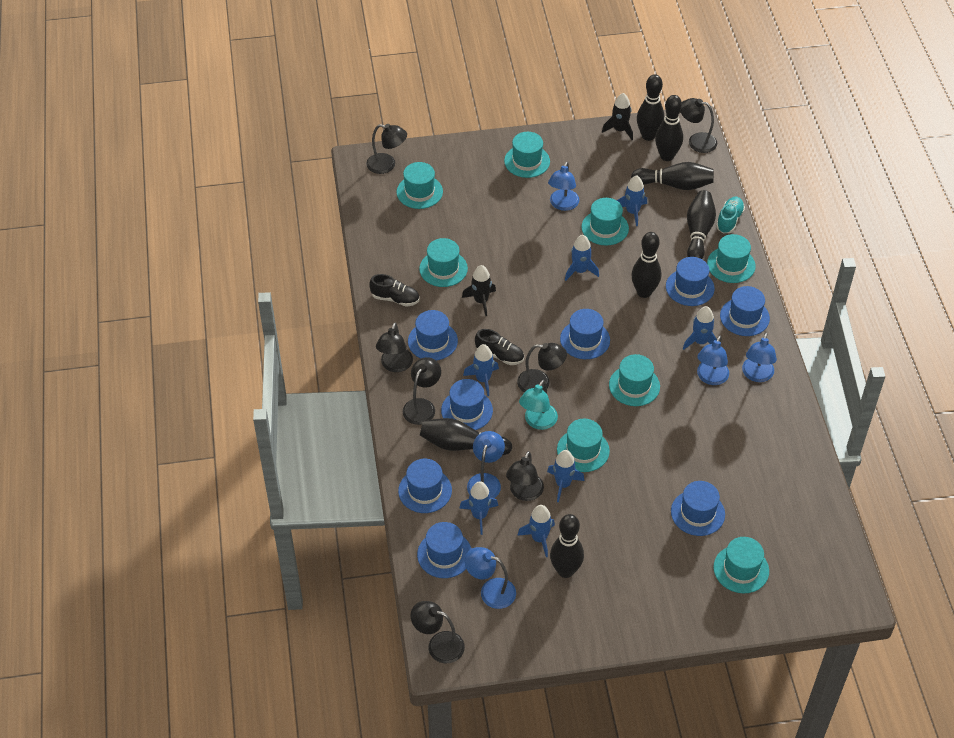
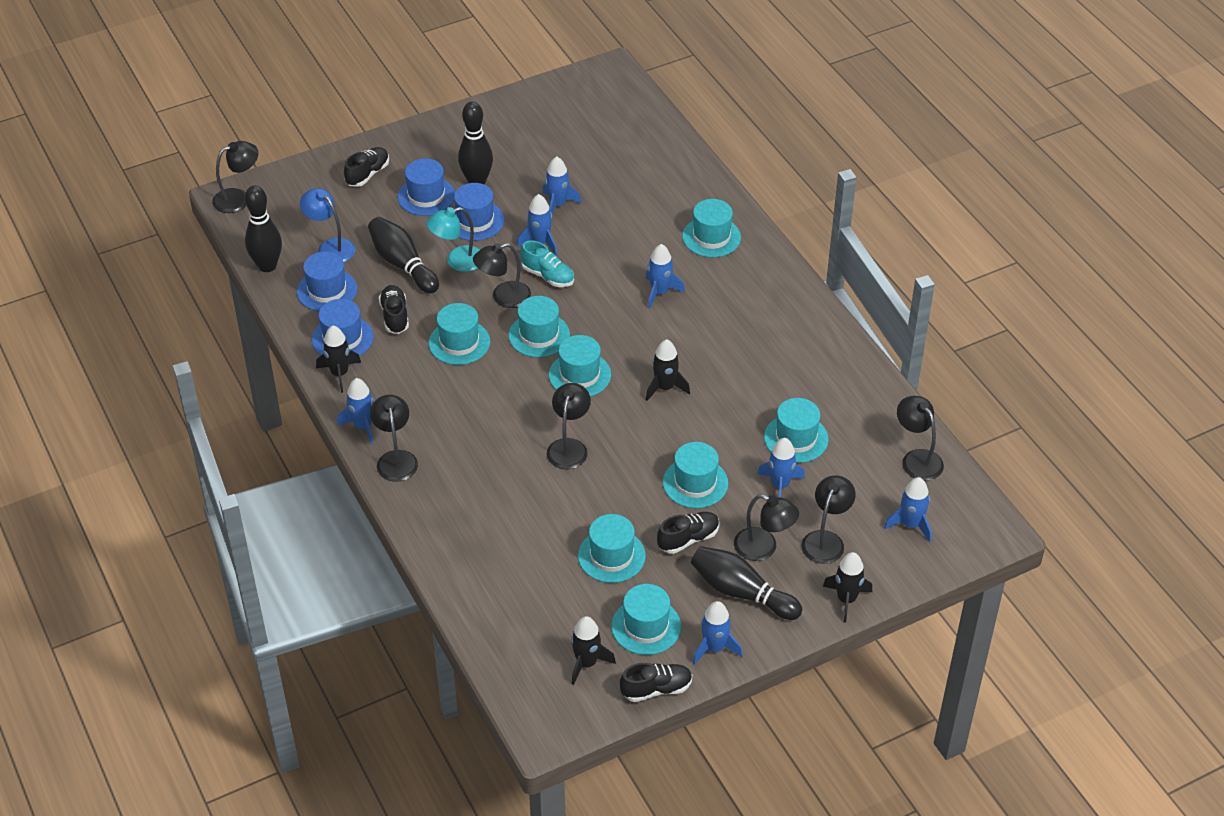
black bowling pin: 7 -> 4
black rocket: 2 -> 4
black shoe: 2 -> 4
blue hat: 8 -> 4
blue lamp: 5 -> 1

